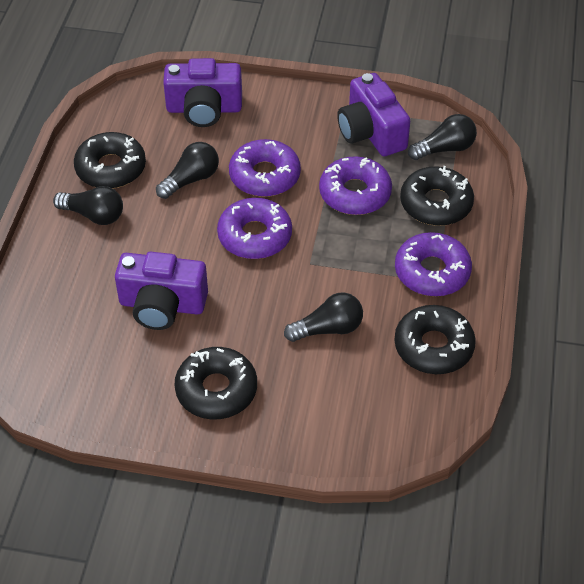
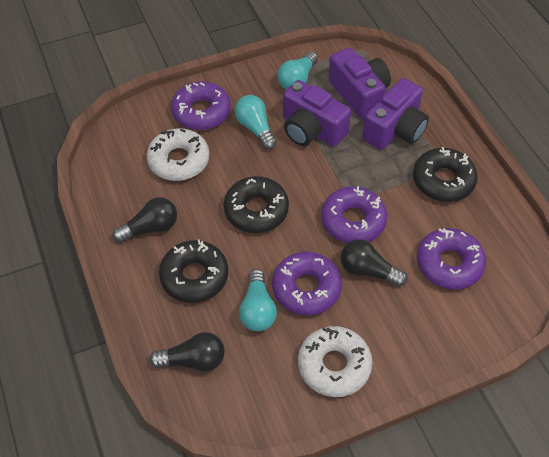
black donut: 4 -> 3
black light bulb: 4 -> 3
turquoise light bulb: 0 -> 3
white donut: 0 -> 2

